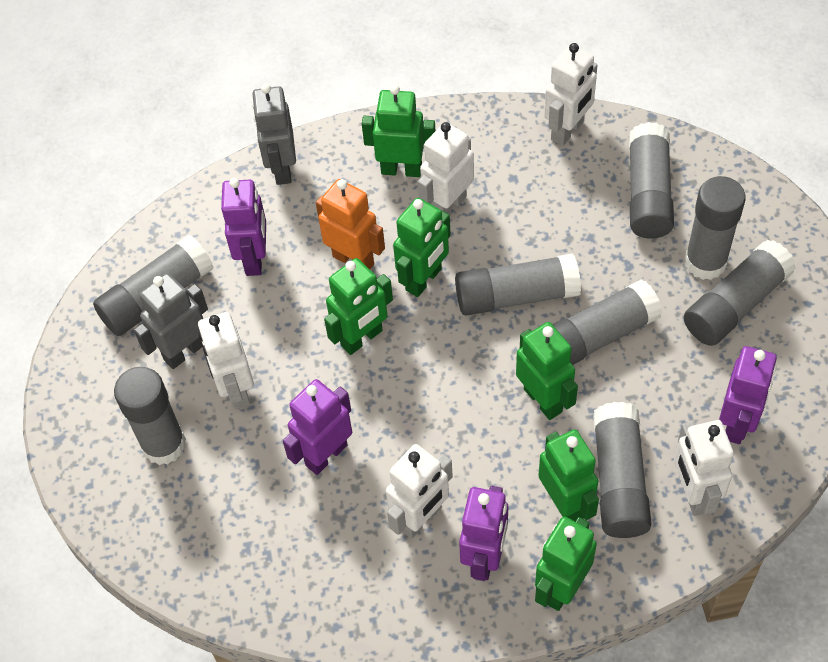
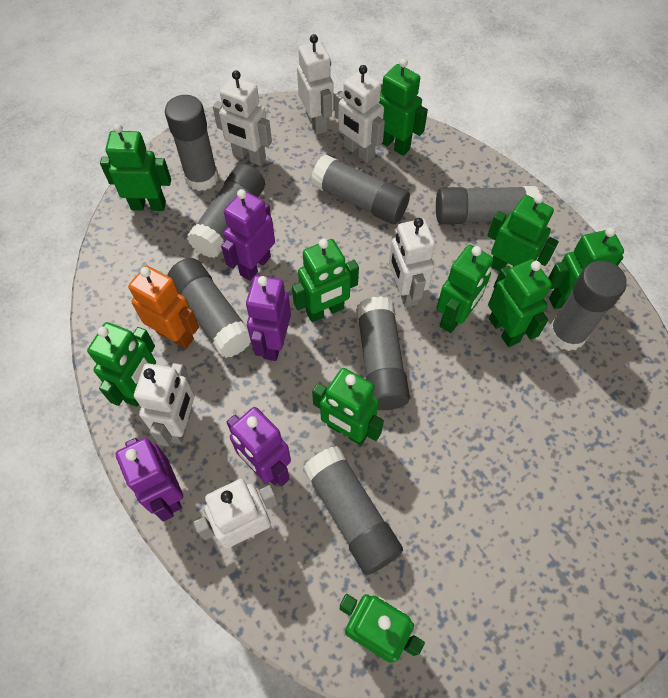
green robot: 6 -> 10
grey robot: 2 -> 0
white robot: 5 -> 6

